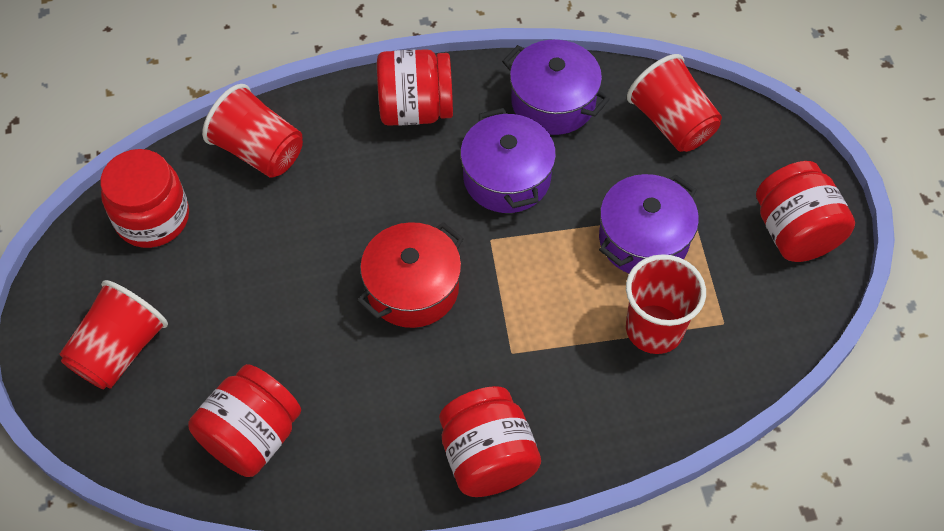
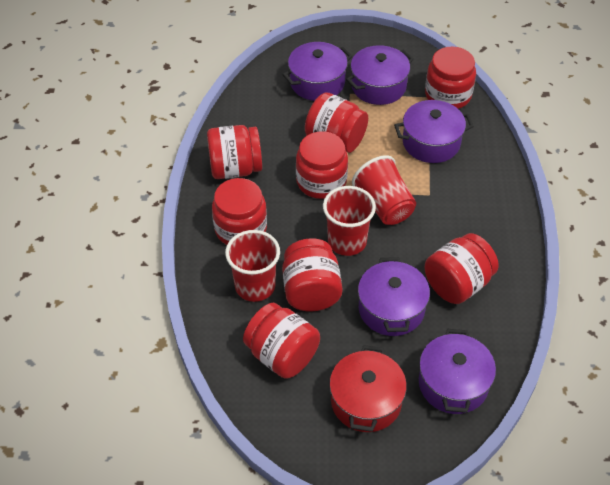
purple pot: 3 -> 5
red cup: 4 -> 3
red jar: 5 -> 8

